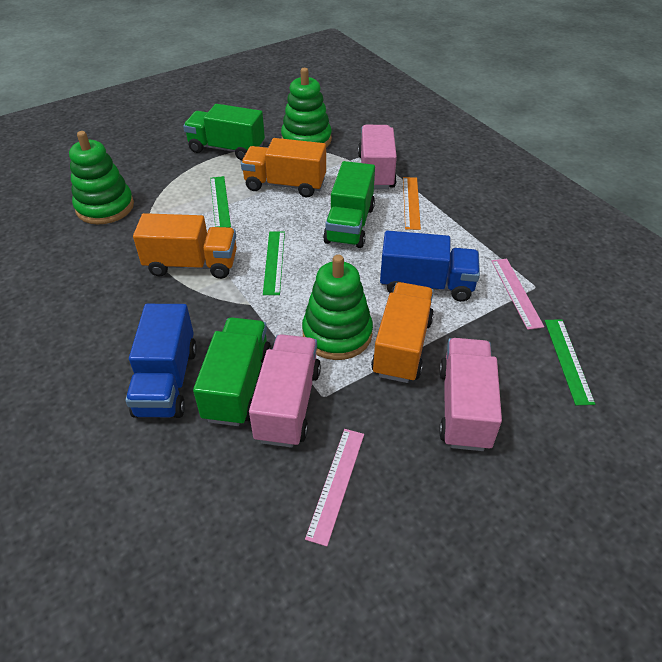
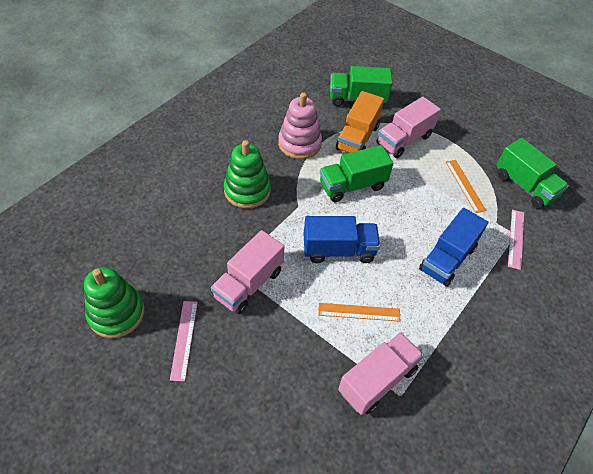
green ruler: 3 -> 0
green stacking toy: 3 -> 2
orange ruler: 1 -> 2
orange truck: 3 -> 1
pink stacking toy: 0 -> 1

